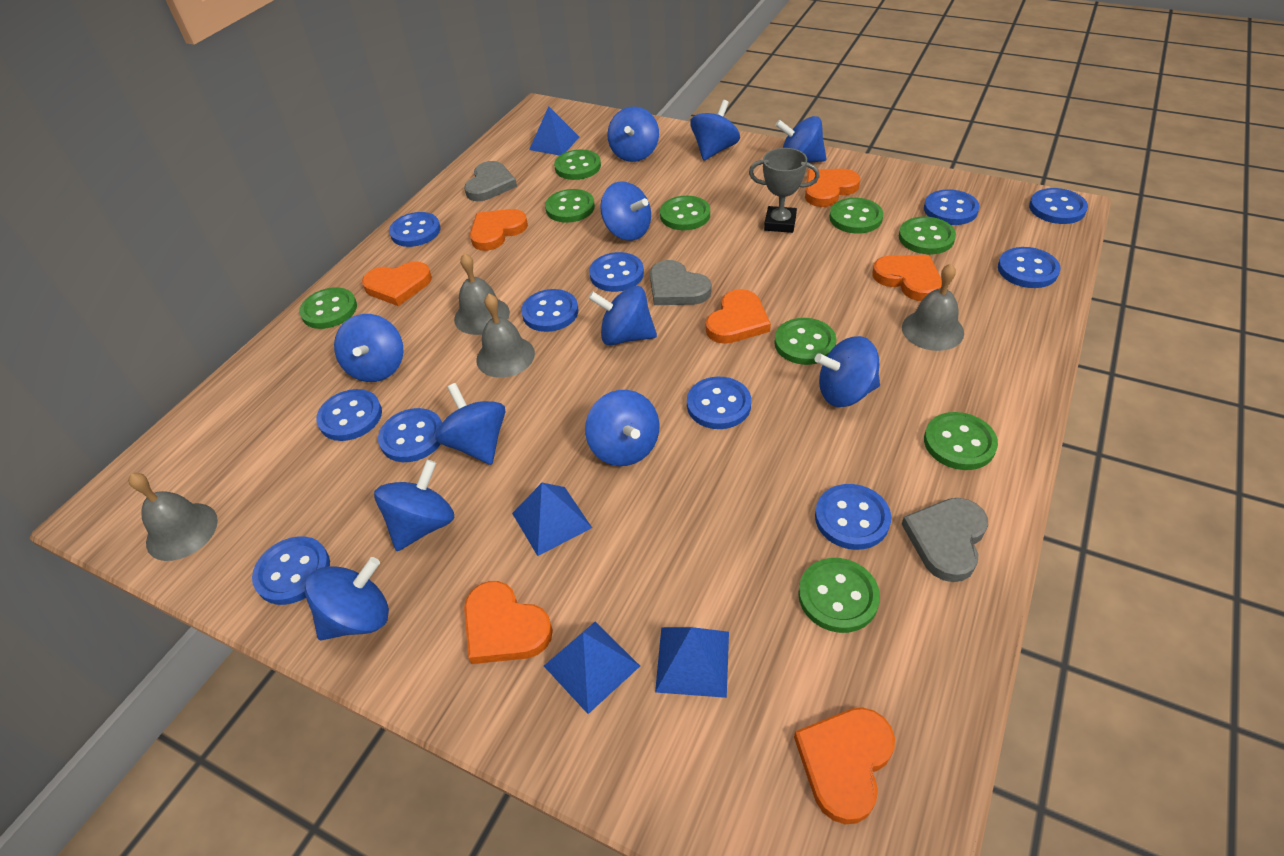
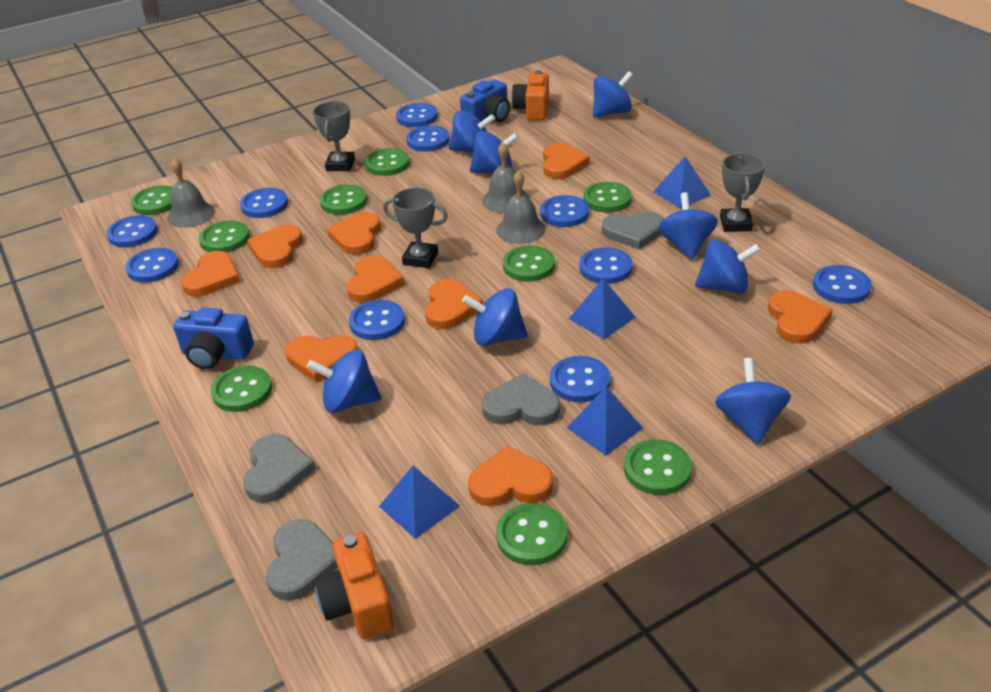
blue button: 11 -> 10
blue camera: 0 -> 2
blue spinning top: 11 -> 8
grey bell: 4 -> 3
grey heart: 3 -> 4
grey trophy: 1 -> 3
orange camera: 0 -> 2
orange heart: 7 -> 9

